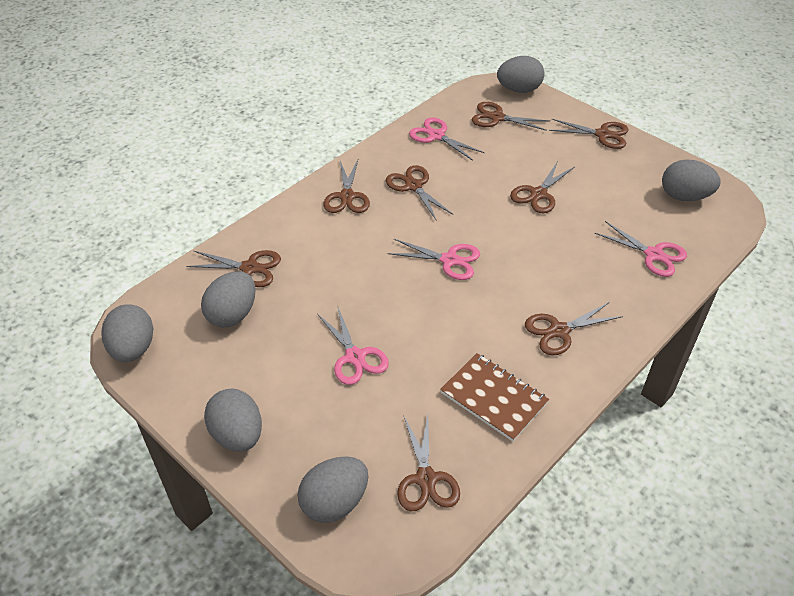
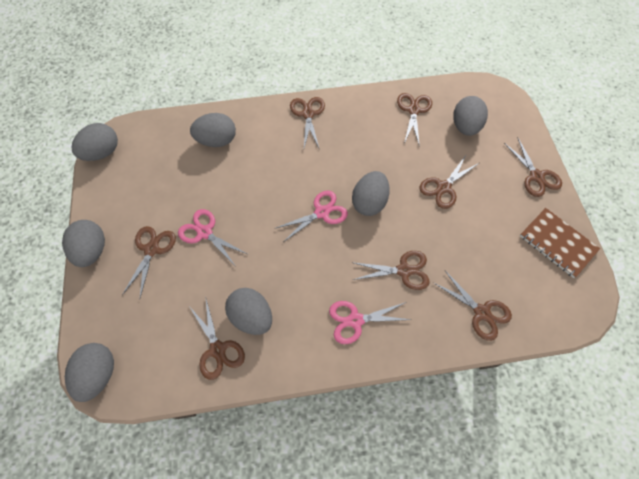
grey egg: 6 -> 7
pink scissors: 4 -> 3

